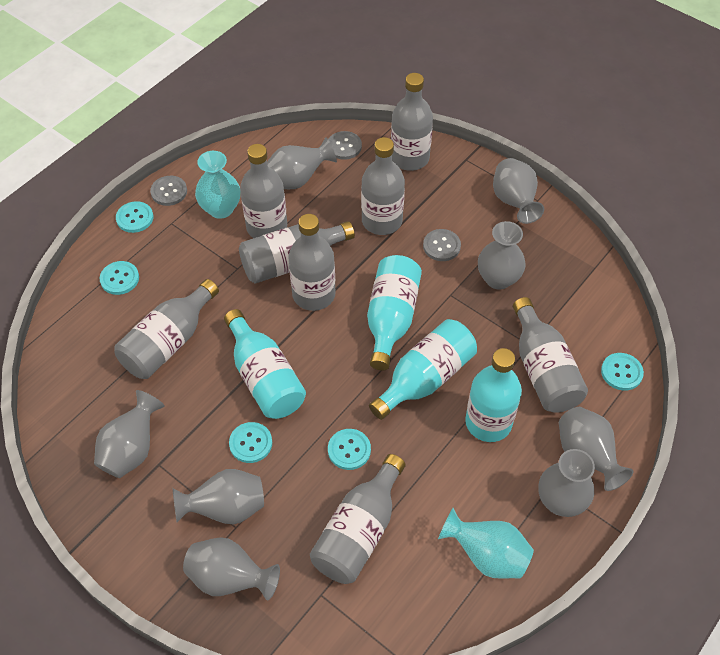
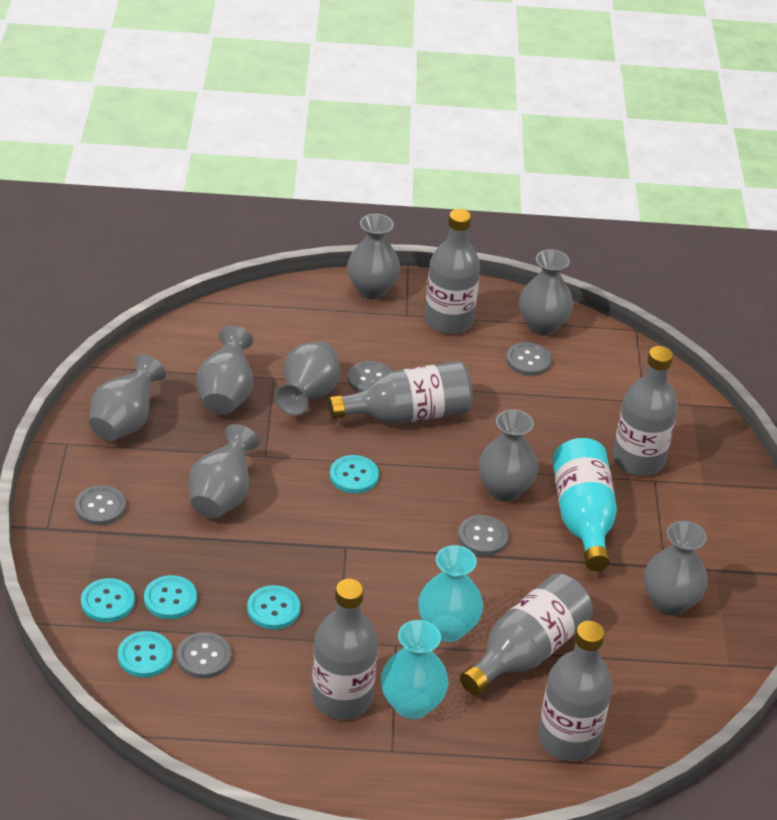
grey bottle: 8 -> 6
grey button: 3 -> 5
turquoise bottle: 4 -> 1

